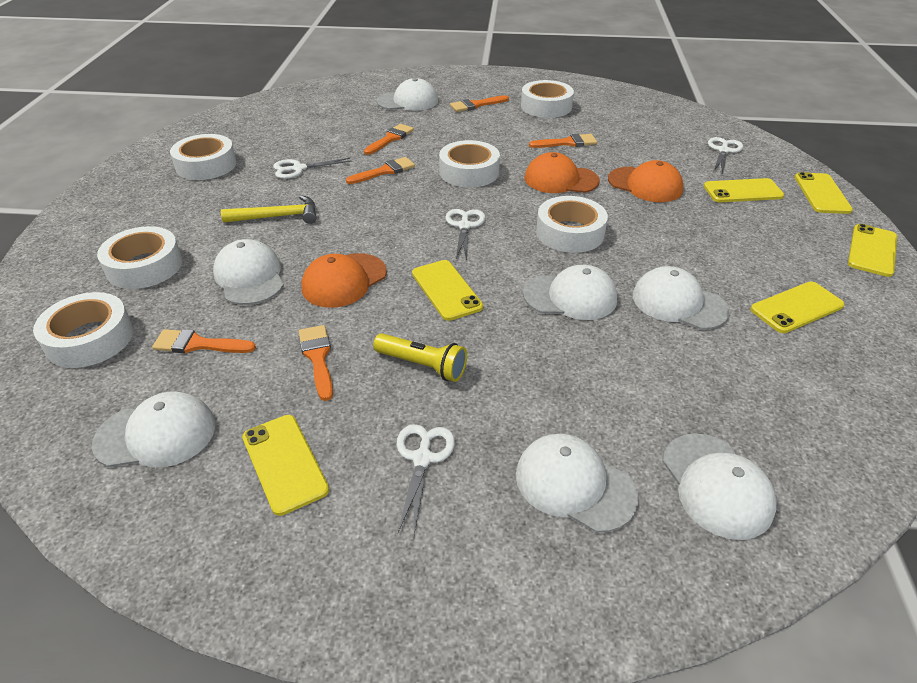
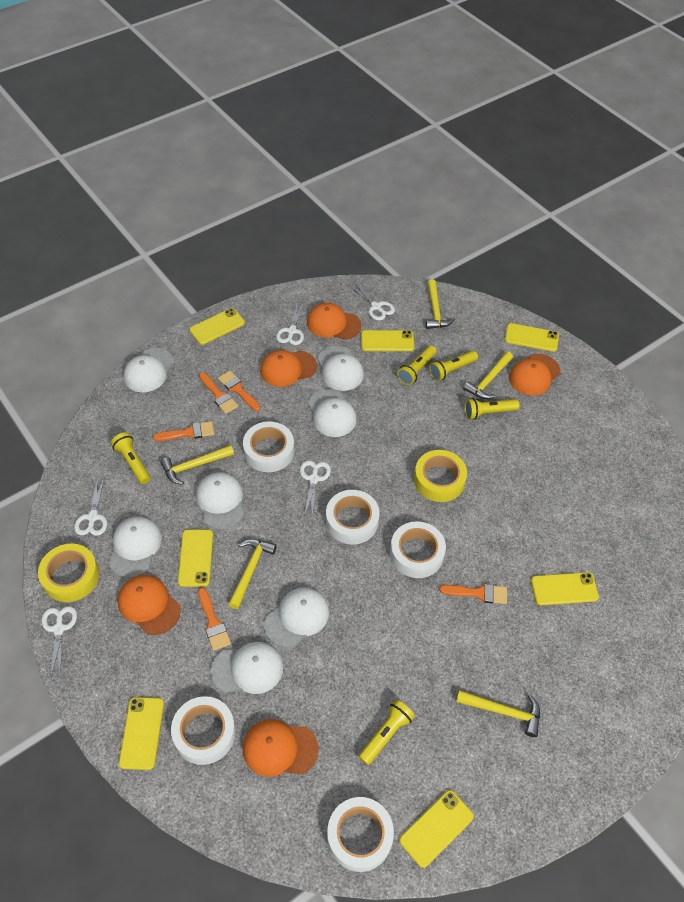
orange brush: 6 -> 5
orange cap: 3 -> 5
white scissors: 4 -> 5
white tape: 6 -> 5
yellow flashlight: 1 -> 5
yellow hammer: 1 -> 5
yellow phone: 6 -> 7
yellow tape: 0 -> 2

